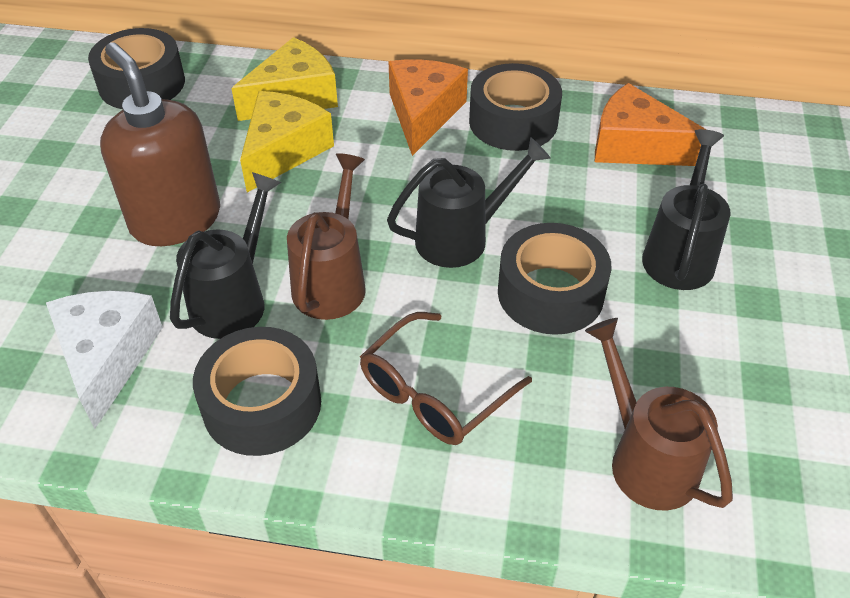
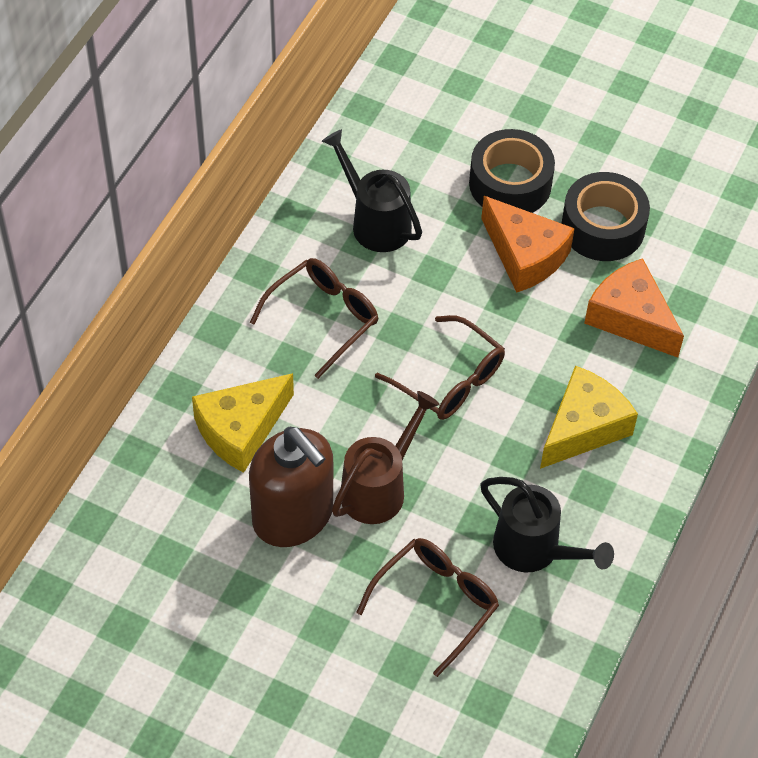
black tape: 4 -> 2
black watering can: 3 -> 2
brown glasses: 1 -> 3
brown watering can: 2 -> 1
white cheese: 1 -> 0

